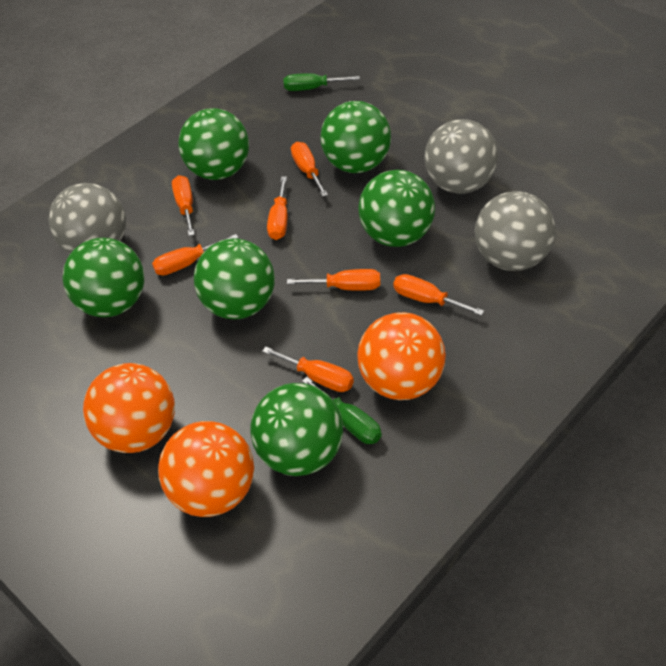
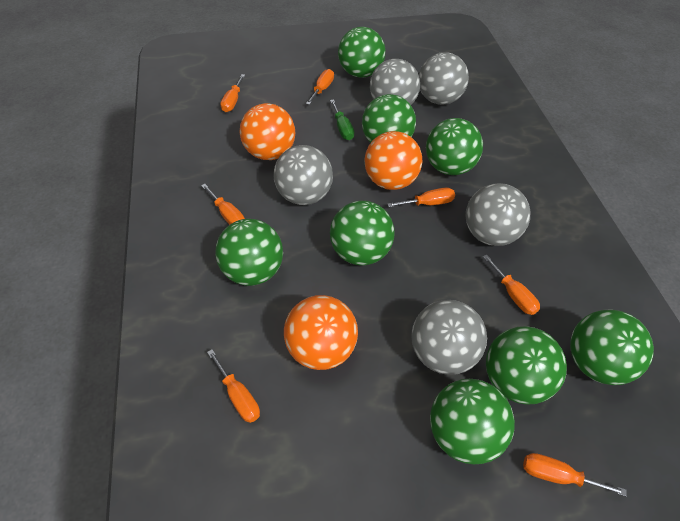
green ball: 6 -> 8
green screwdriver: 2 -> 1
grey ball: 3 -> 5

